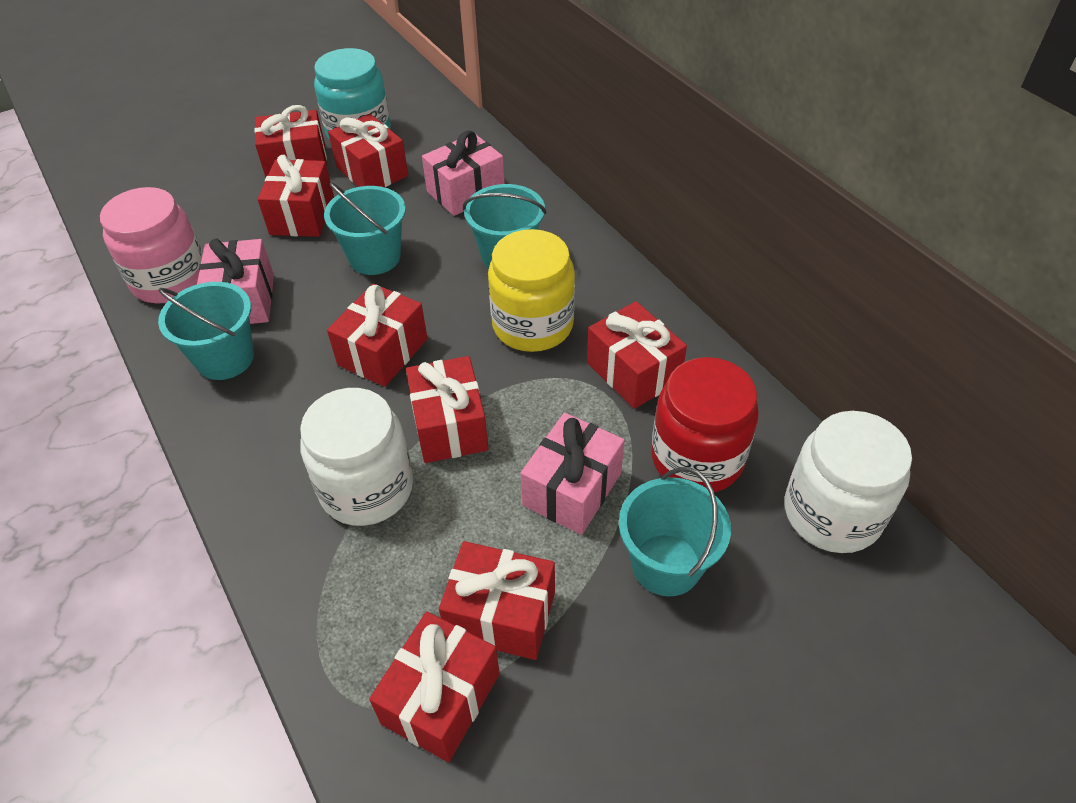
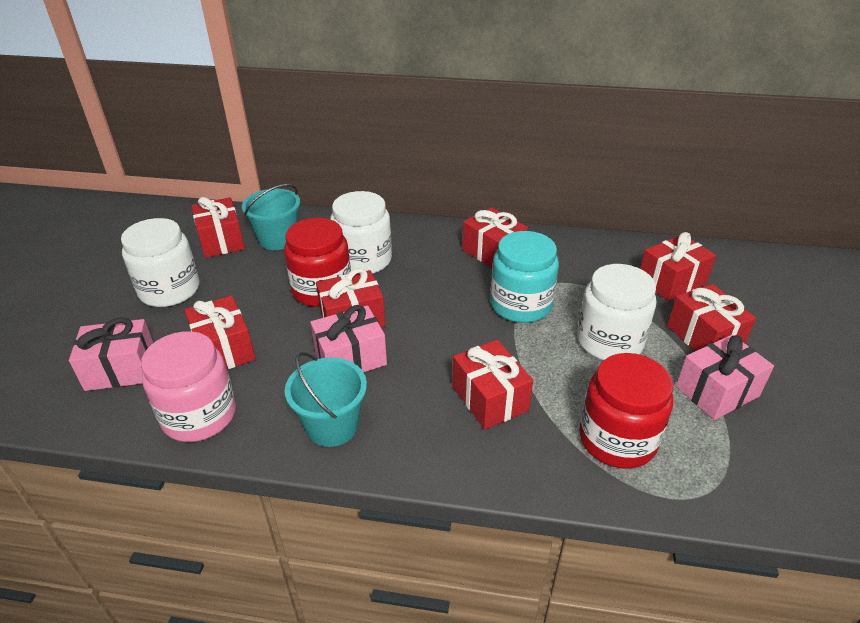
red gift: 8 -> 7
red jar: 1 -> 2
turquoise bucket: 4 -> 2
white jar: 2 -> 3
yellow jar: 1 -> 0

